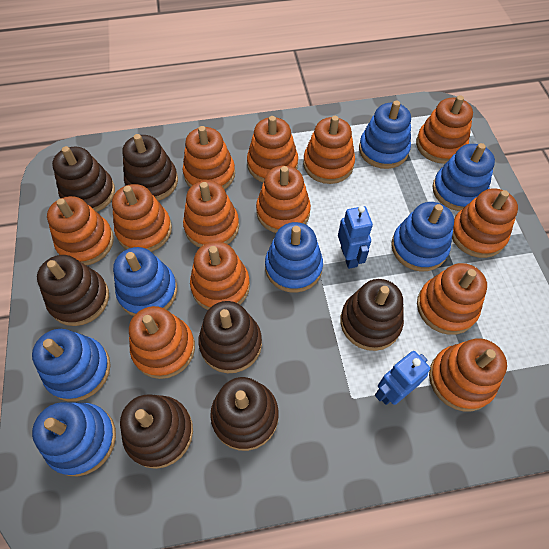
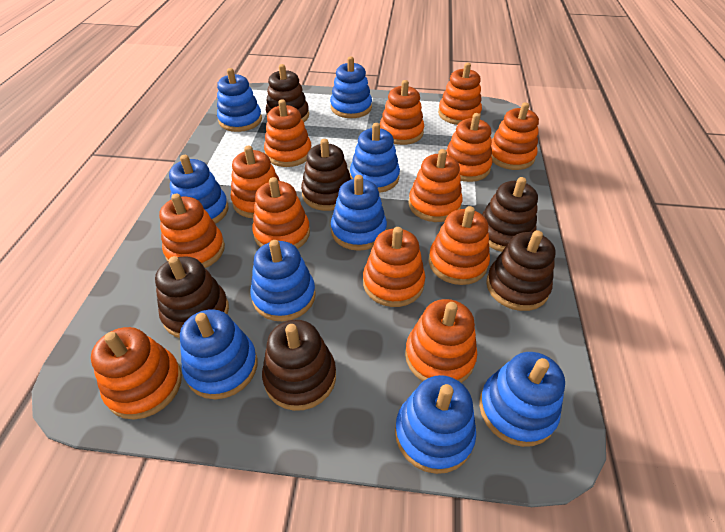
blue robot: 2 -> 0
blue stacking toy: 7 -> 9
brown stacking toy: 7 -> 6

